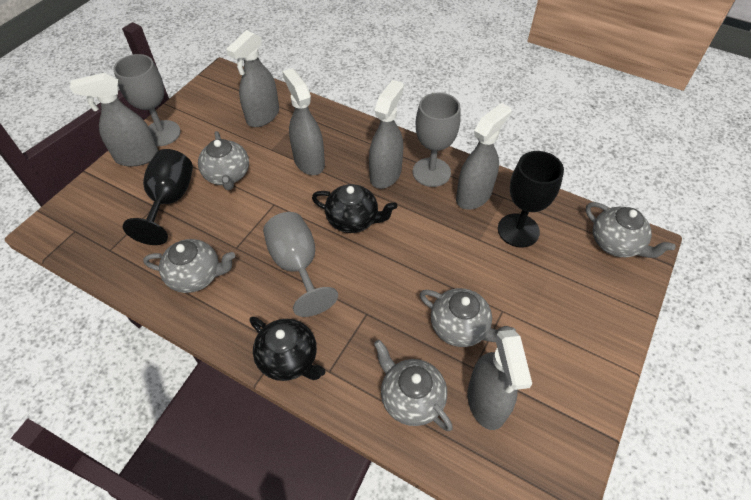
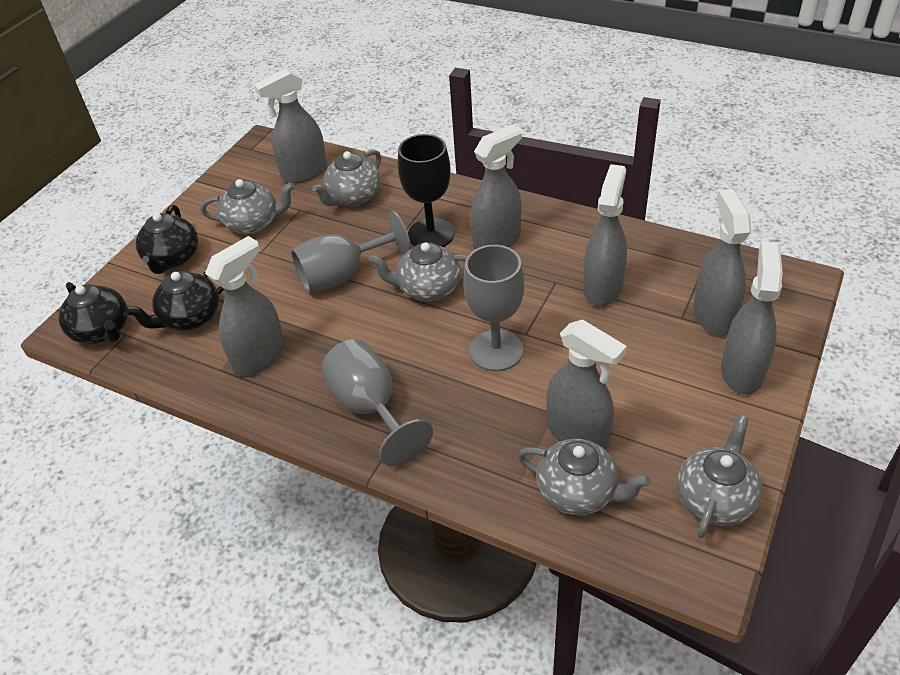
black goblet: 2 -> 1
black teapot: 2 -> 3
grey spray bottle: 6 -> 7

